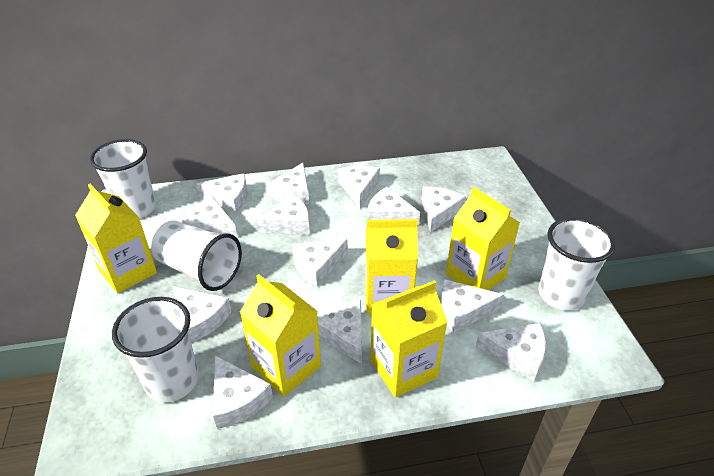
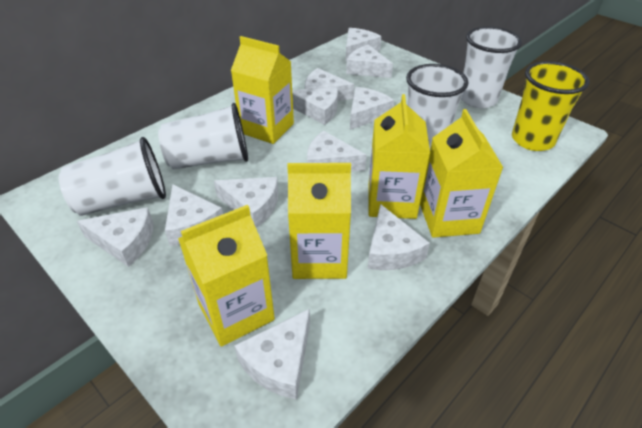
white cheese: 13 -> 11
yellow cup: 0 -> 1

